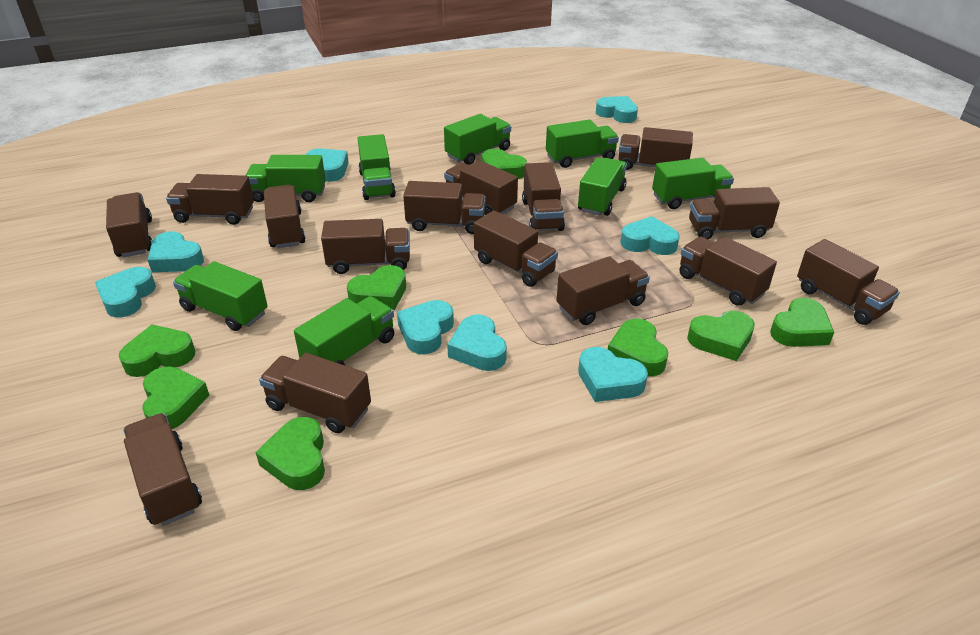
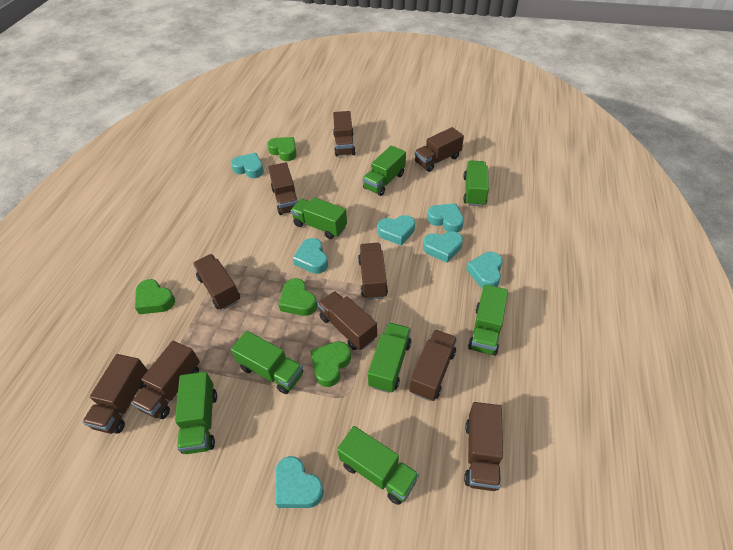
brown truck: 15 -> 10
green heart: 8 -> 4
turquoise heart: 8 -> 7

